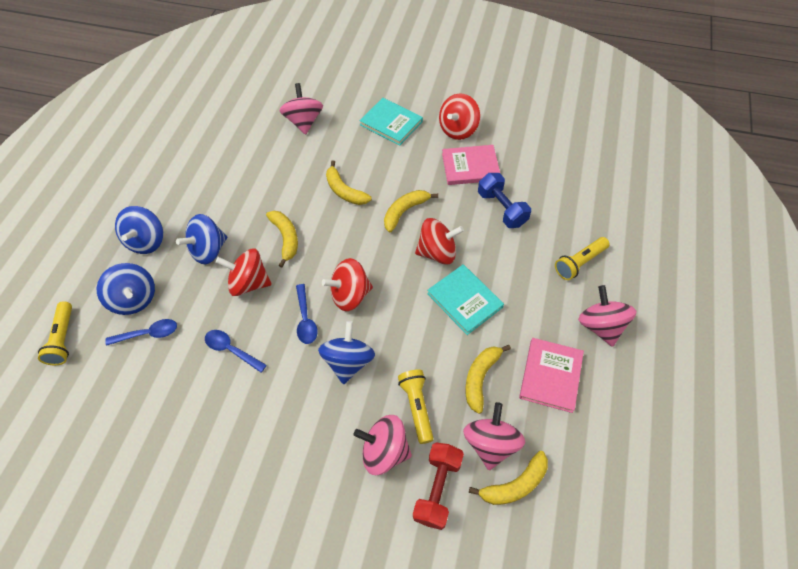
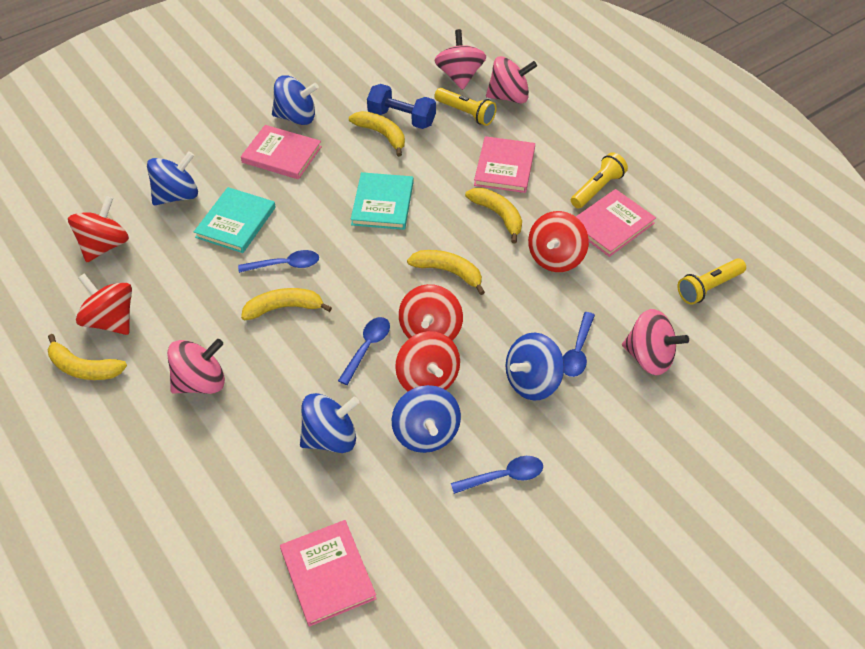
blue spinning top: 4 -> 5
blue spoon: 3 -> 4
pink book: 2 -> 4
red dumbbell: 1 -> 0
red spinning top: 4 -> 5

